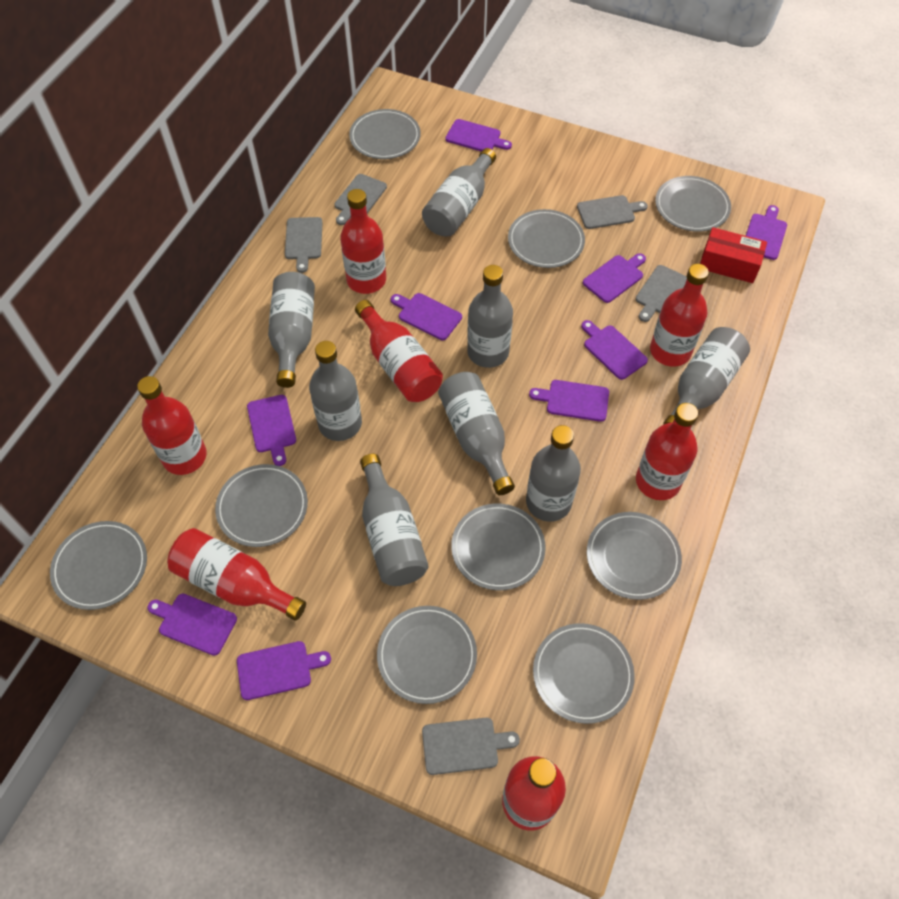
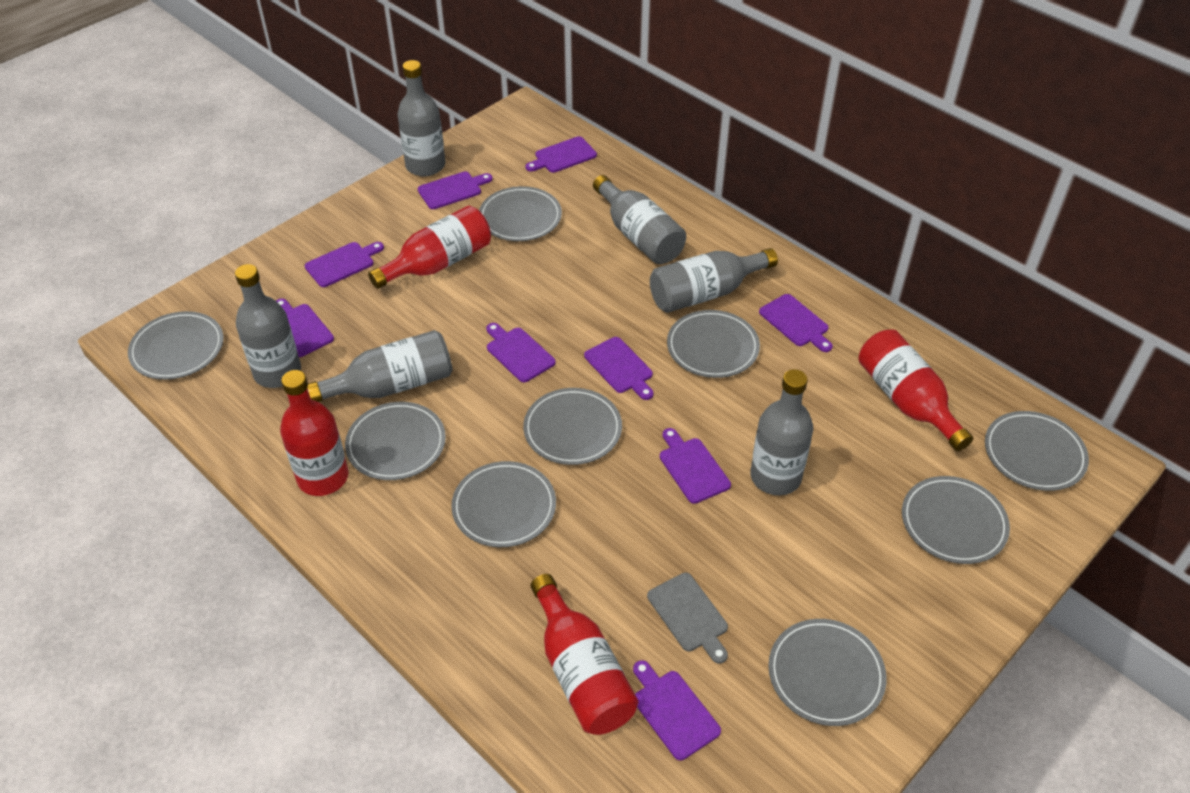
grey bottle: 8 -> 6
grey cutting board: 5 -> 1
red bottle: 7 -> 4
red box: 1 -> 0

